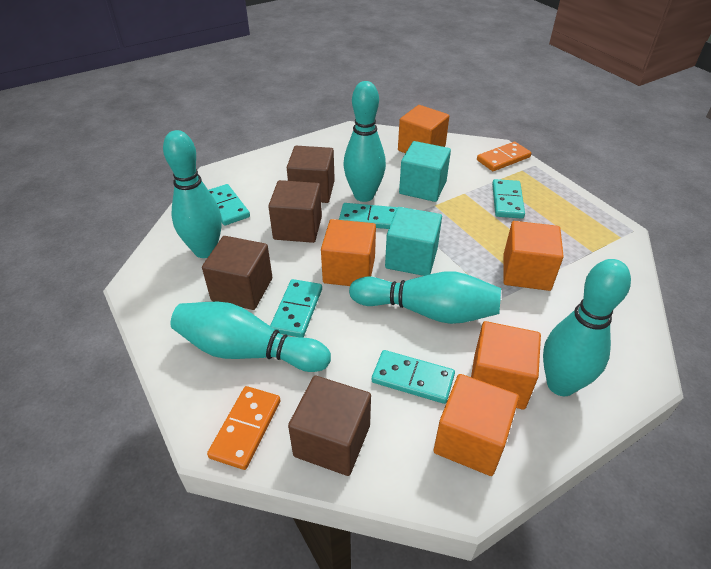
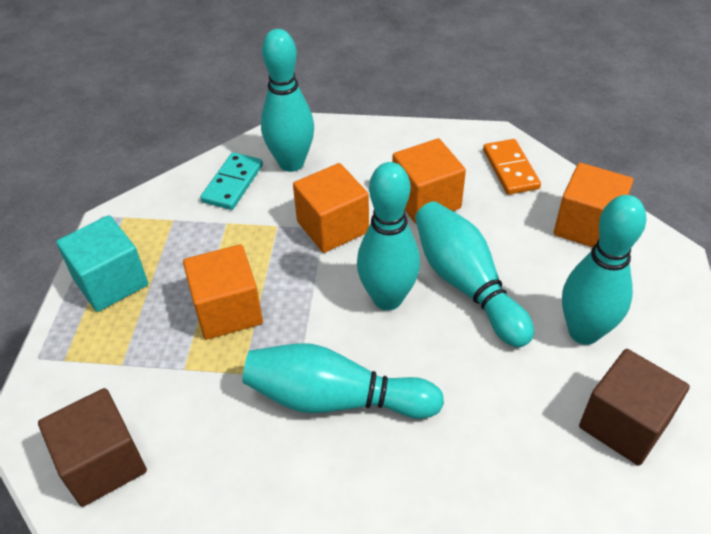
brown cube: 4 -> 2
orange cube: 5 -> 4
orange domino: 2 -> 1
turquoise cube: 2 -> 1
turquoise domino: 5 -> 1

